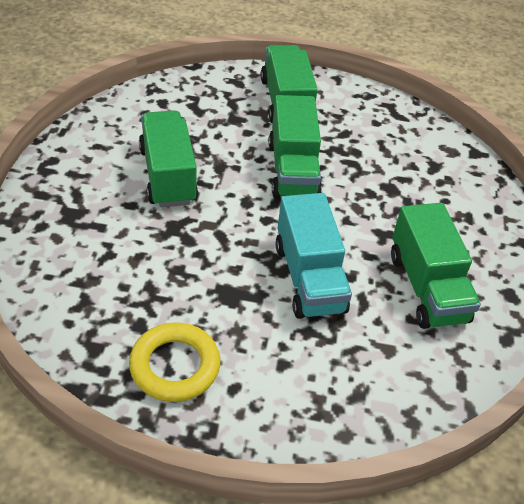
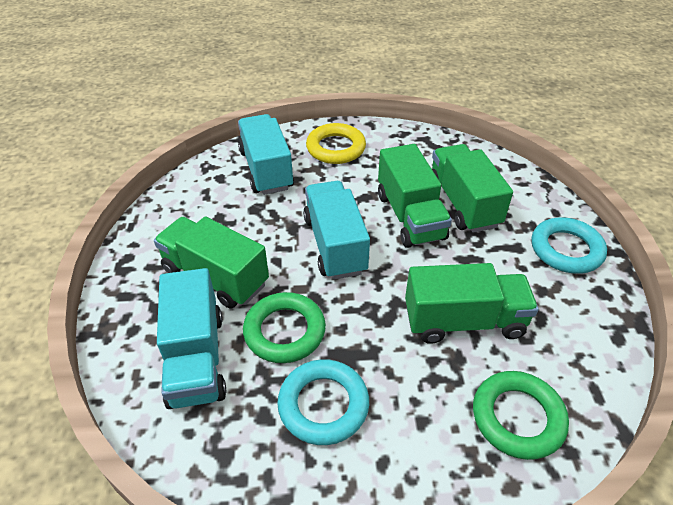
green ring: 0 -> 2
turquoise ring: 0 -> 2
turquoise truck: 1 -> 3

